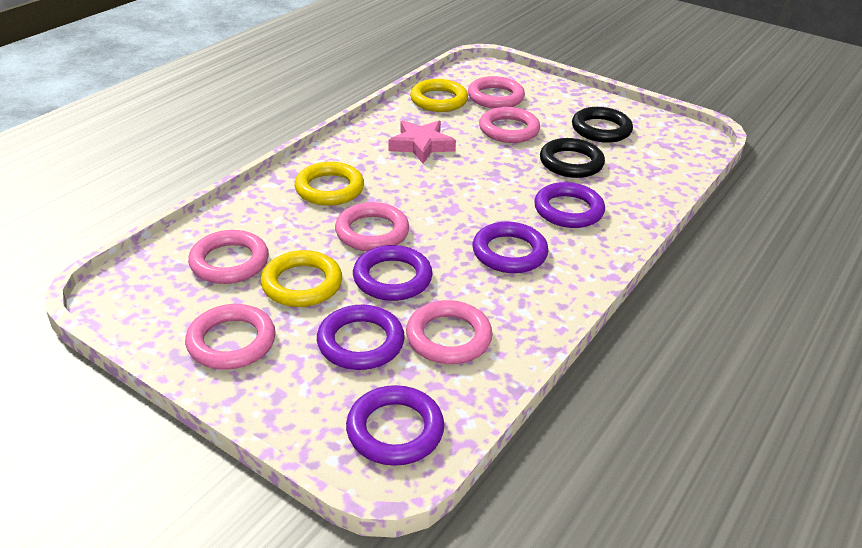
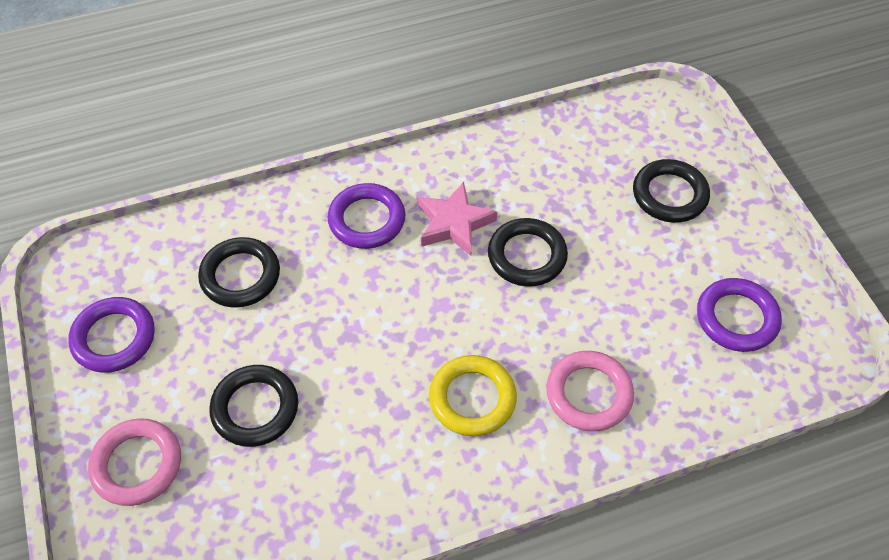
black ring: 2 -> 4
pink ring: 6 -> 2
purple ring: 5 -> 3
yellow ring: 3 -> 1

